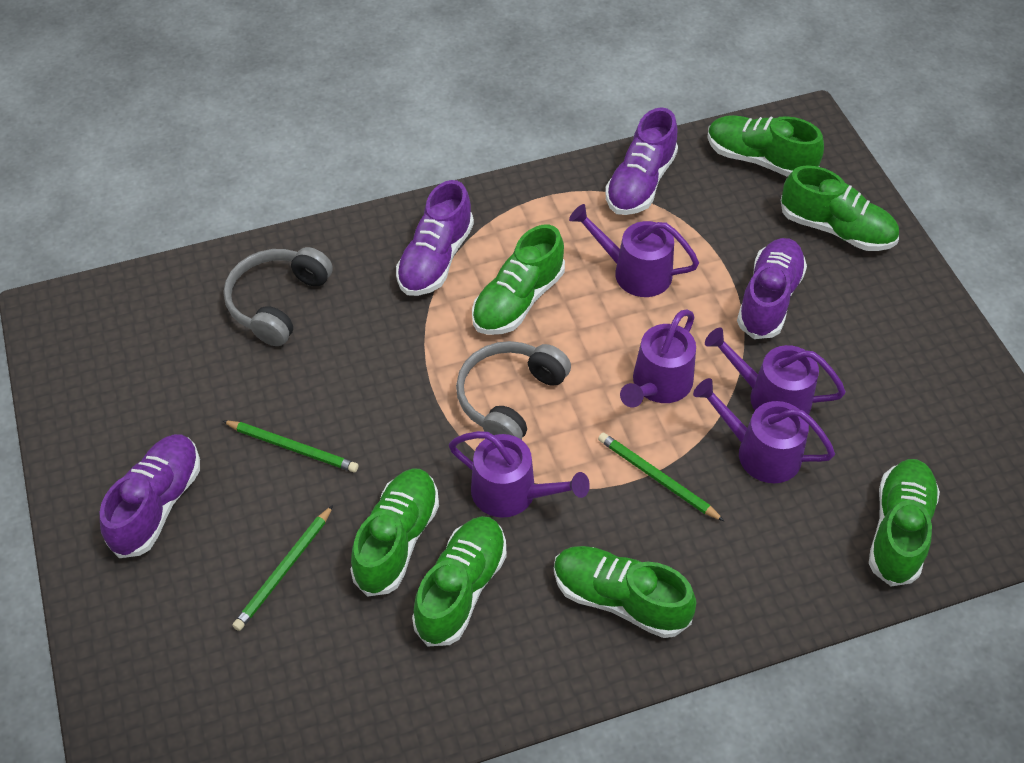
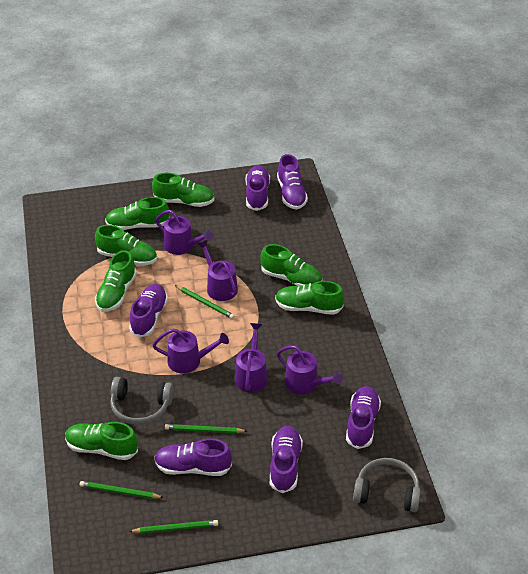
green pencil: 3 -> 4
purple shoe: 4 -> 6

